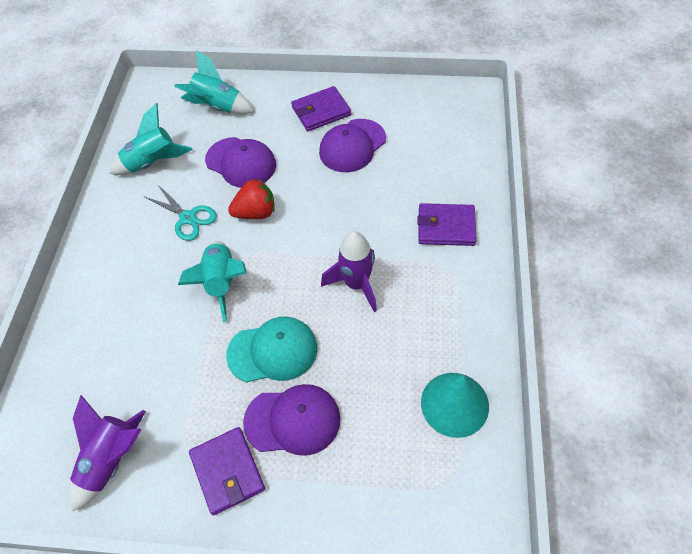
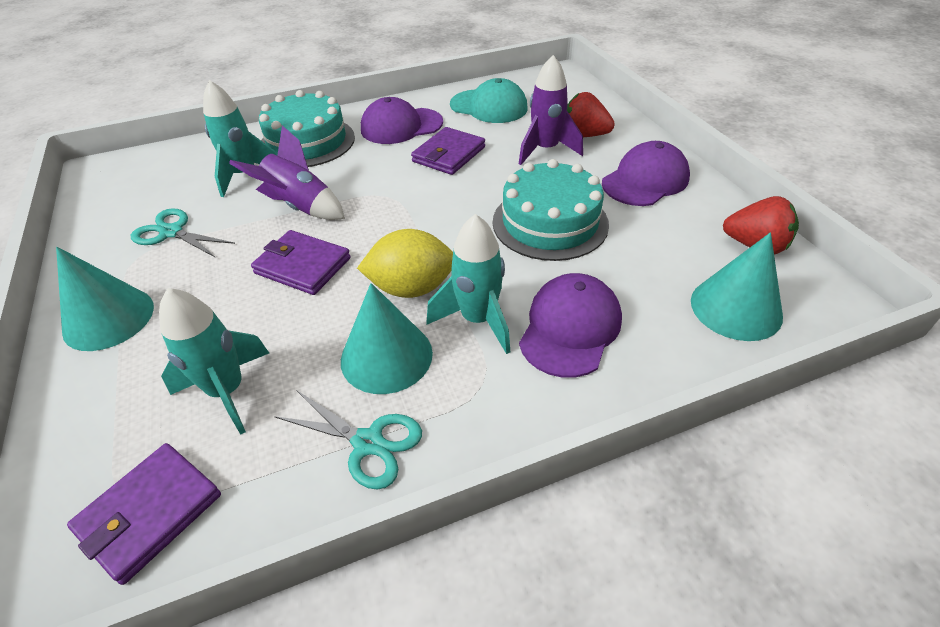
red strawberry: 1 -> 2
turquoise cake: 0 -> 2
turquoise cone: 1 -> 3
turquoise scissors: 1 -> 2
yellow lemon: 0 -> 1

